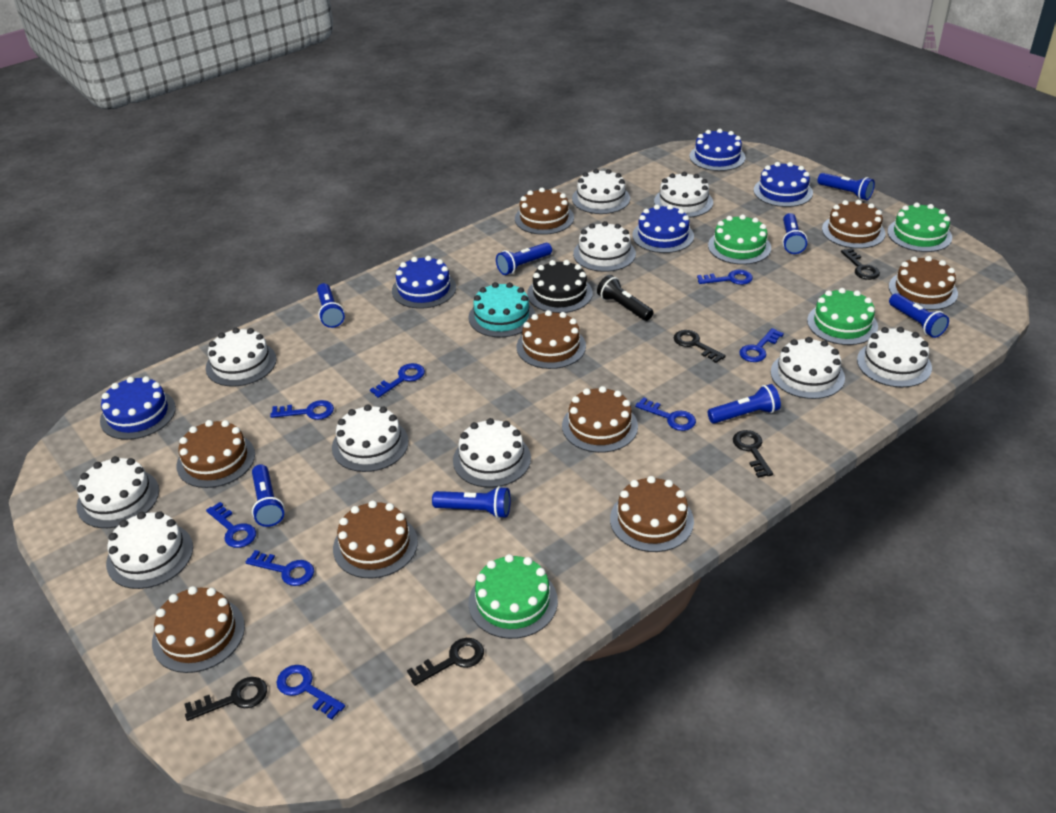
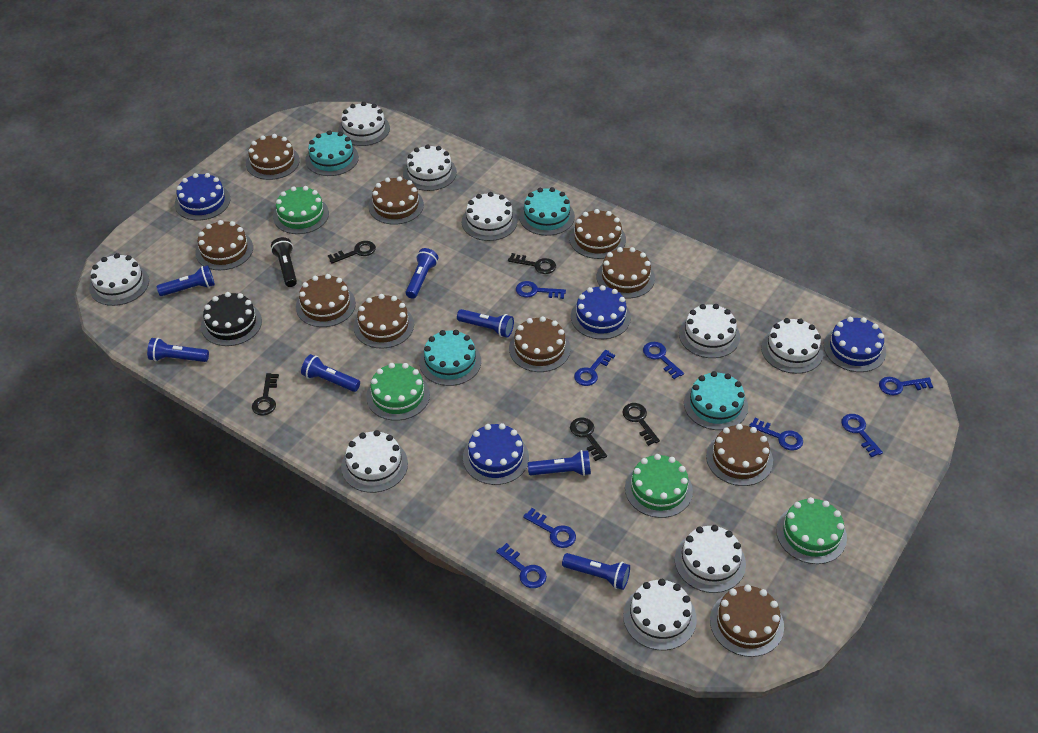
blue cake: 5 -> 4
blue flashlight: 8 -> 7
brown cake: 9 -> 10
turquoise cake: 1 -> 4
white cake: 10 -> 9

